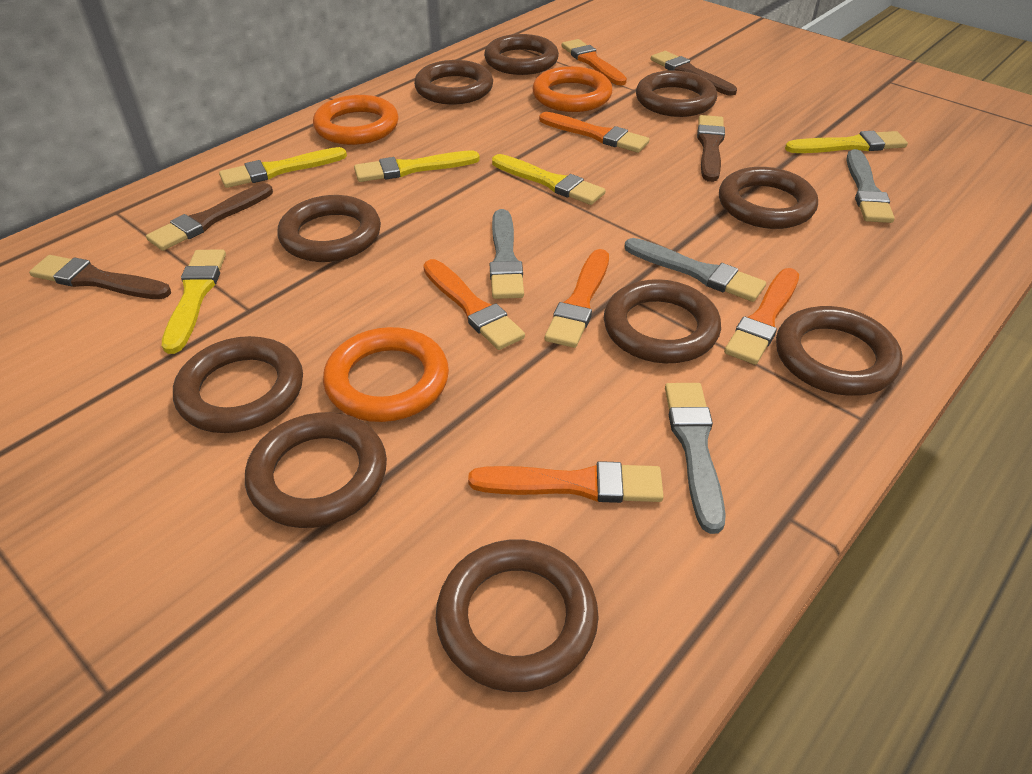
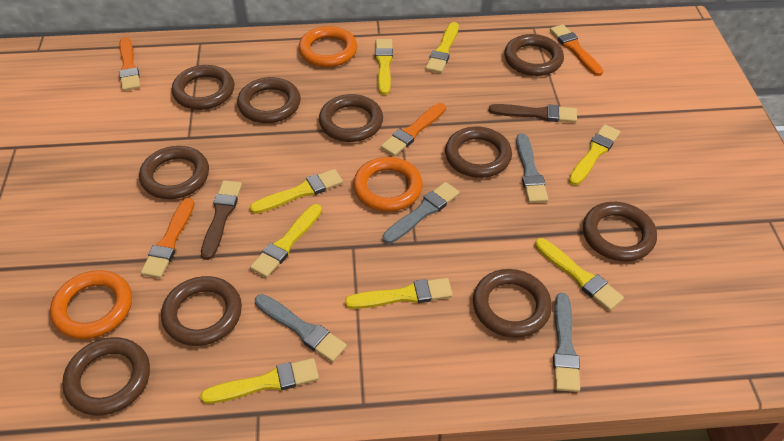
brown brush: 4 -> 2
orange brush: 6 -> 4
yellow brush: 5 -> 8

